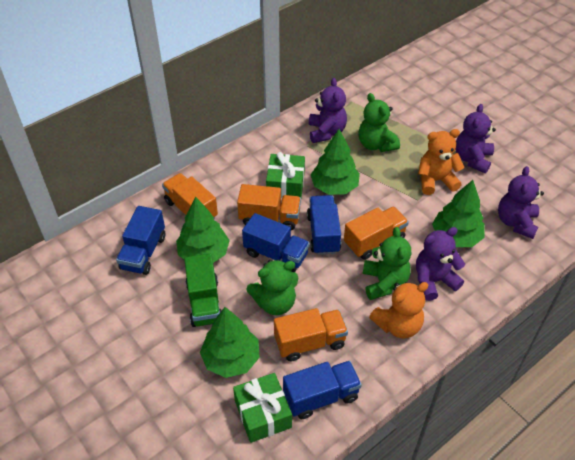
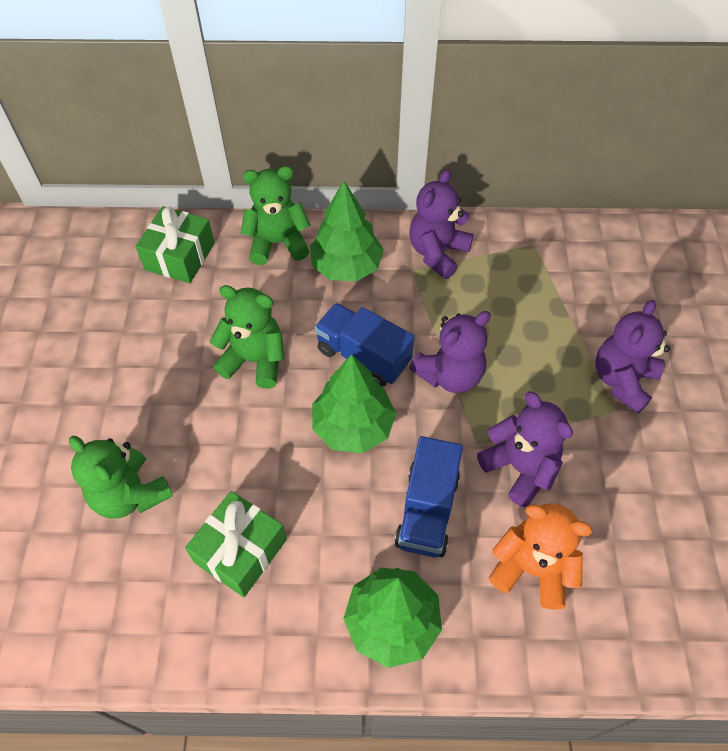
blue truck: 4 -> 2
green tree: 4 -> 3
green truck: 1 -> 0
orange teddy bear: 2 -> 1
orange truck: 4 -> 0

